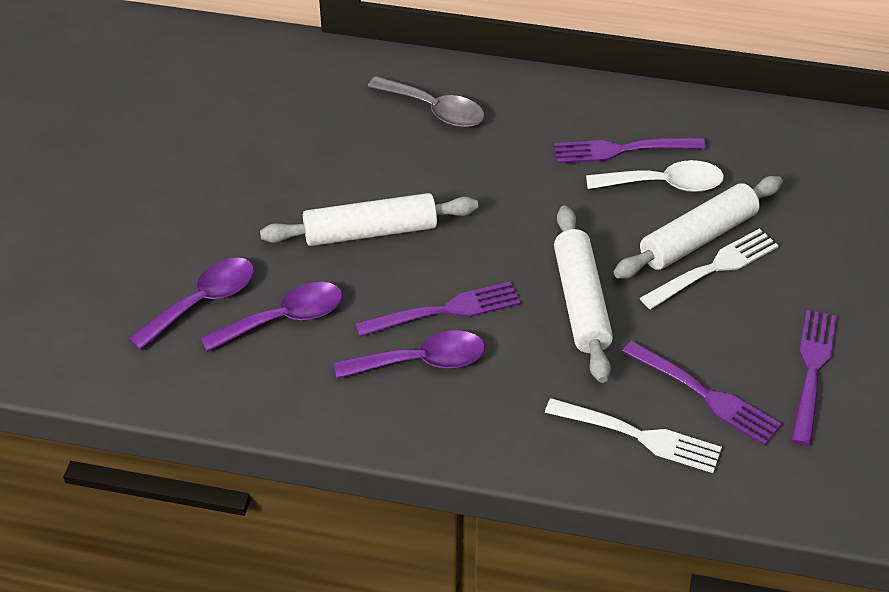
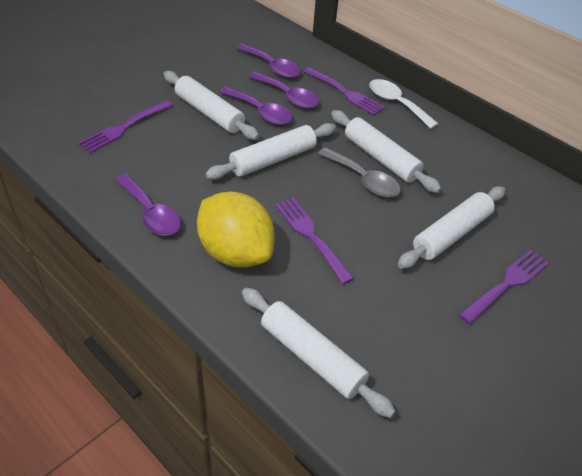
purple spoon: 3 -> 4
white fork: 2 -> 0
white rolling pin: 3 -> 5
yellow lemon: 0 -> 1

